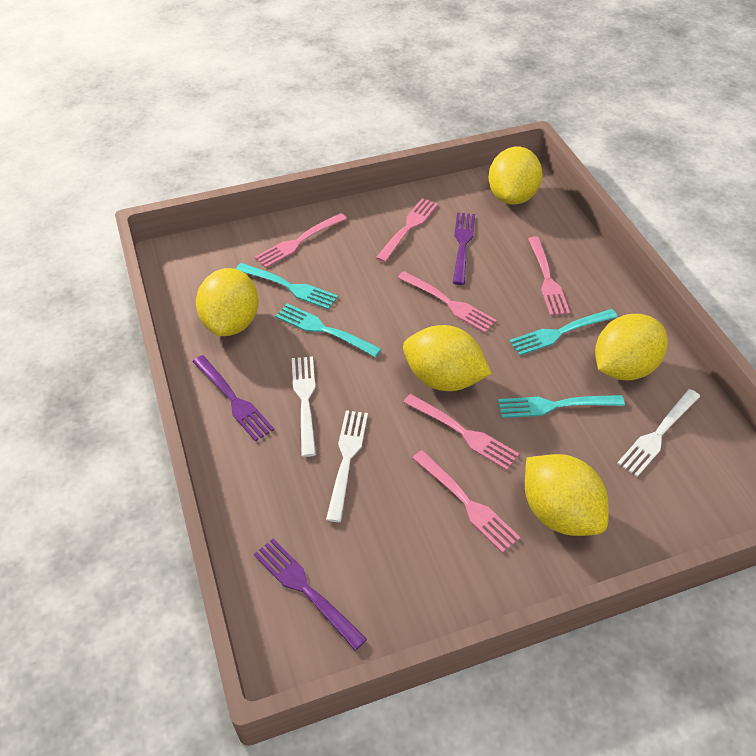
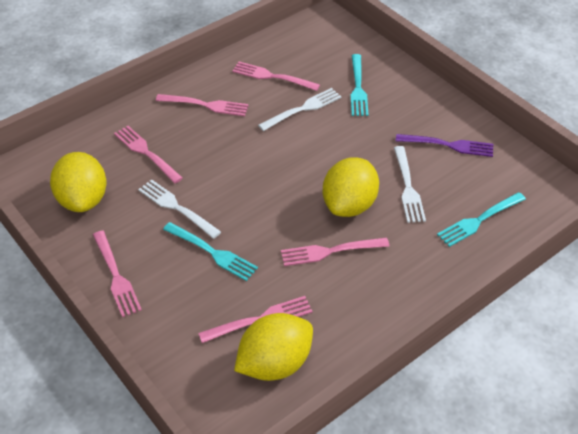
purple fork: 3 -> 1
turquoise fork: 4 -> 3
yellow lemon: 5 -> 3

